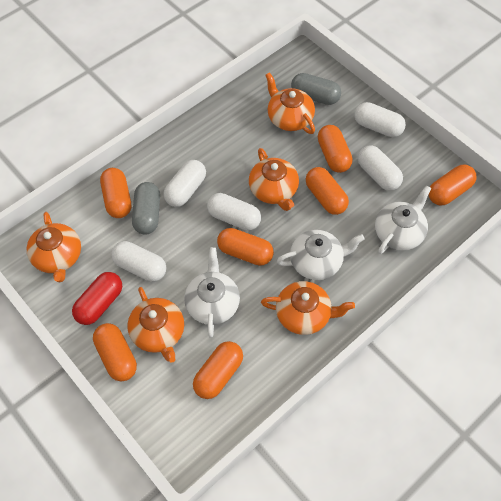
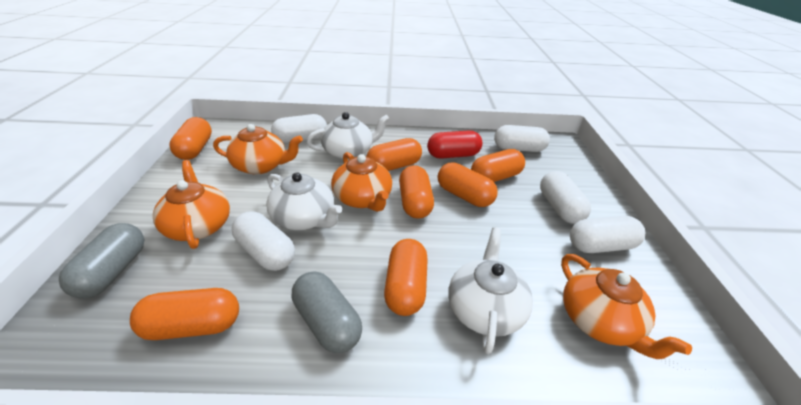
orange teapot: 5 -> 4

